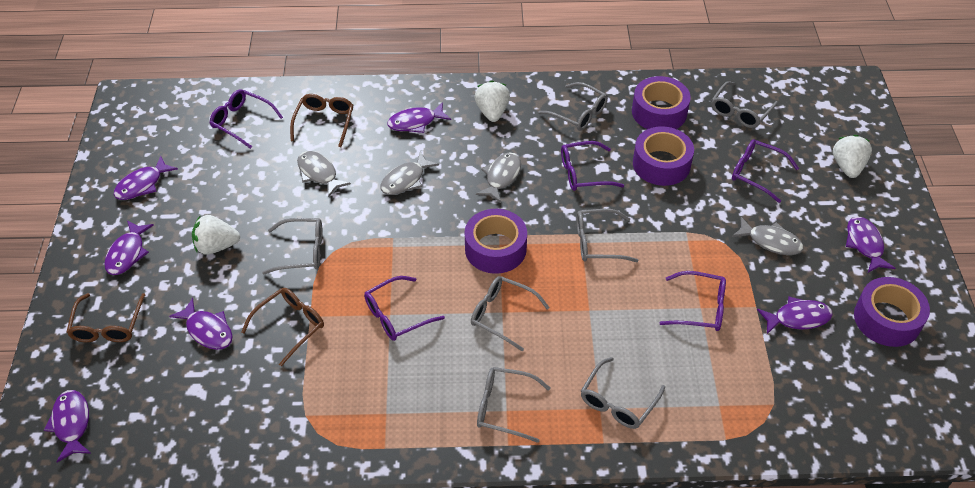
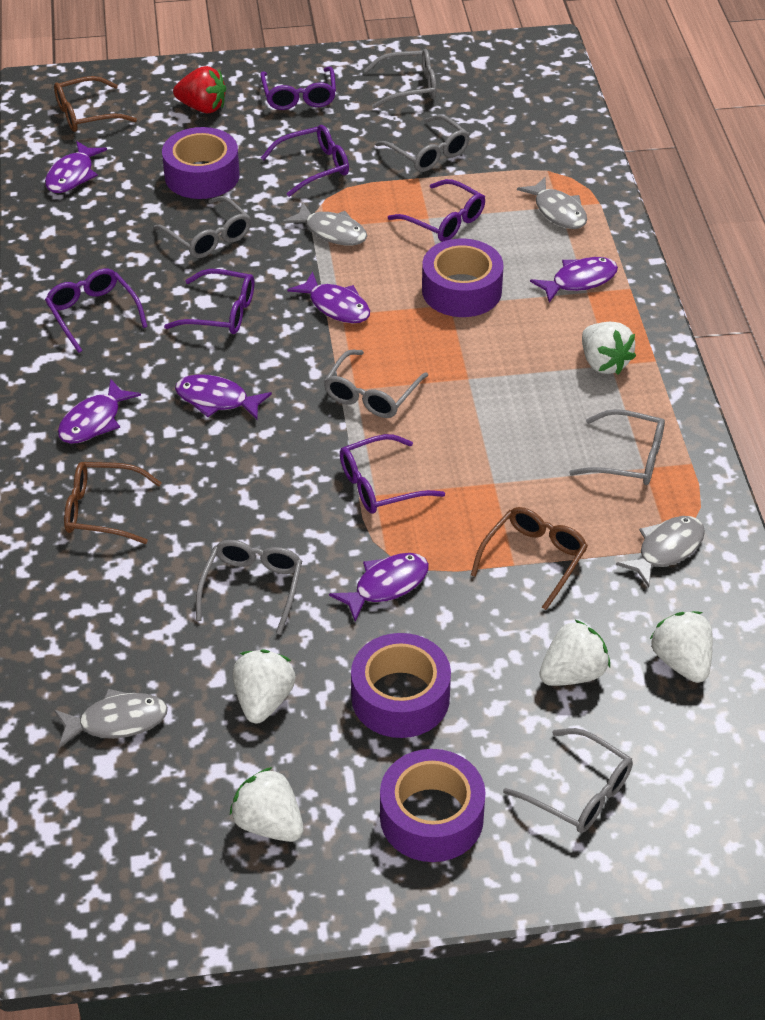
purple fish: 7 -> 6
purple glasses: 5 -> 6
red strawberry: 0 -> 1
white strawberry: 3 -> 5

